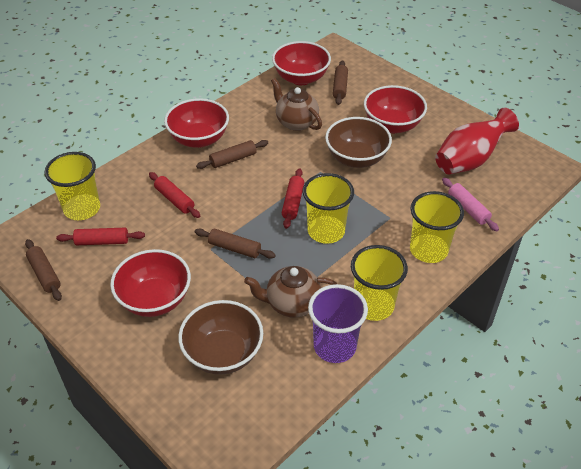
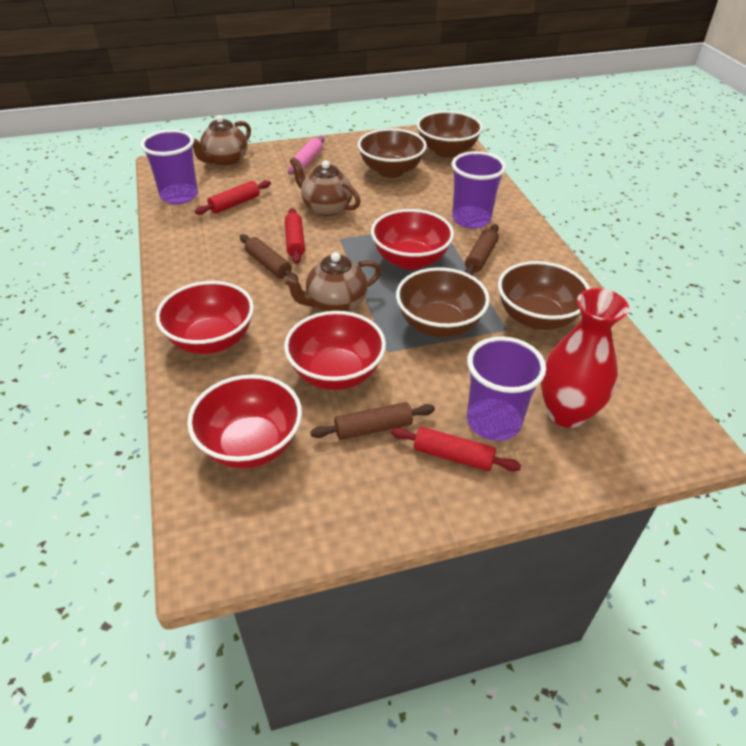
brown bowl: 2 -> 4
brown rolling pin: 4 -> 3
brown teapot: 2 -> 3
purple cup: 1 -> 3
yellow cup: 4 -> 0

